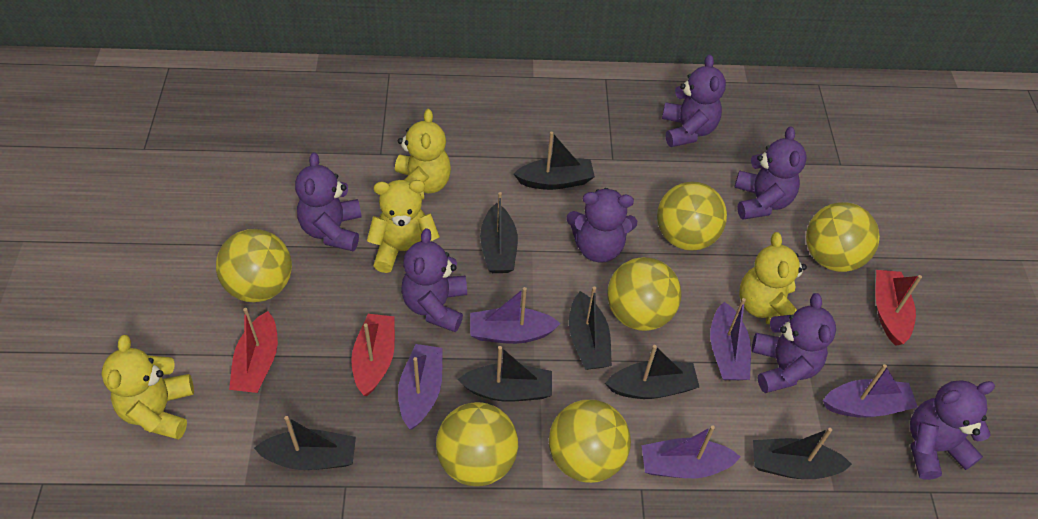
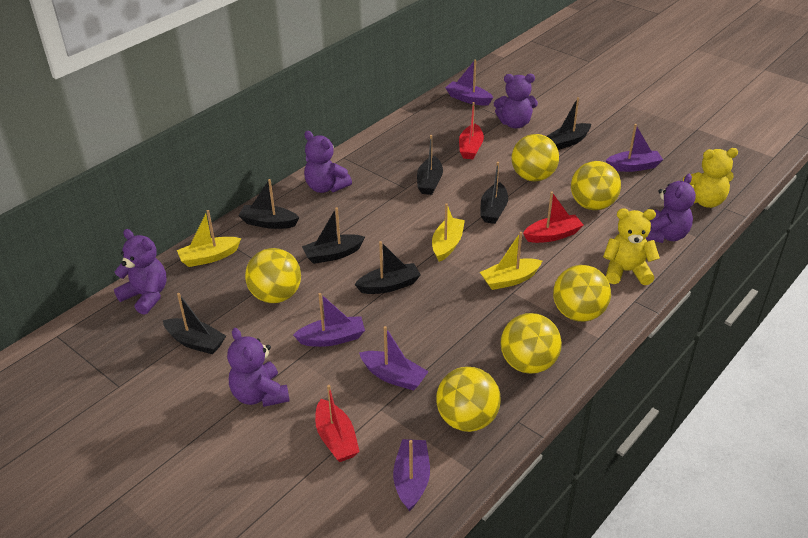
purple teddy bear: 7 -> 5
yellow boat: 0 -> 3
yellow teddy bear: 4 -> 2

